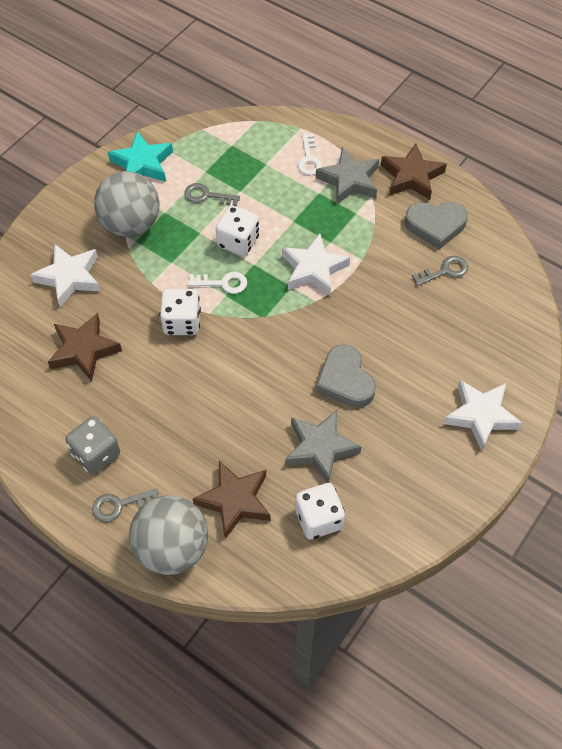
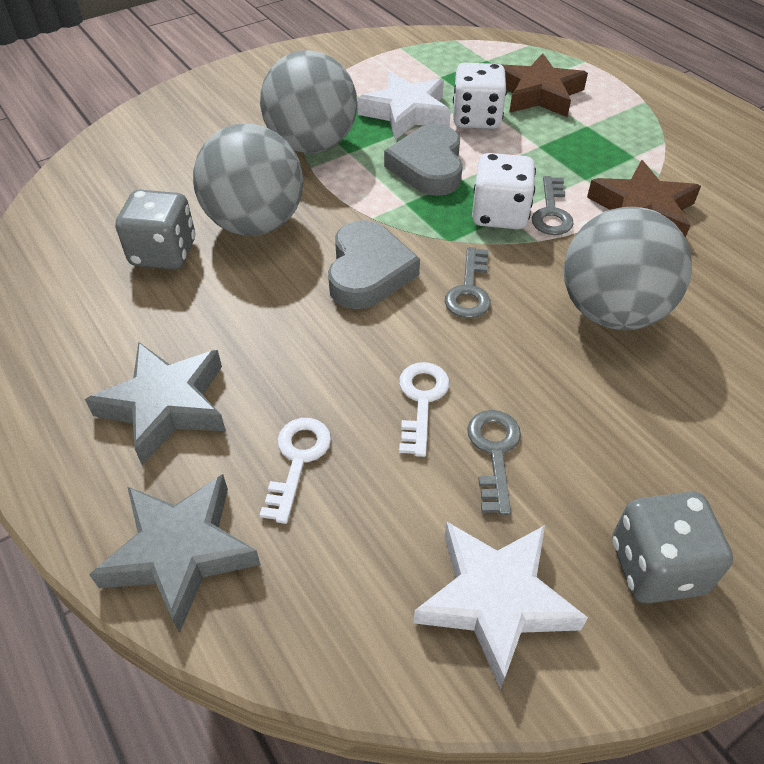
brown star: 3 -> 2
grey ball: 2 -> 3
grey dice: 1 -> 2
turquoise star: 1 -> 0
white dice: 3 -> 2
white star: 3 -> 2

